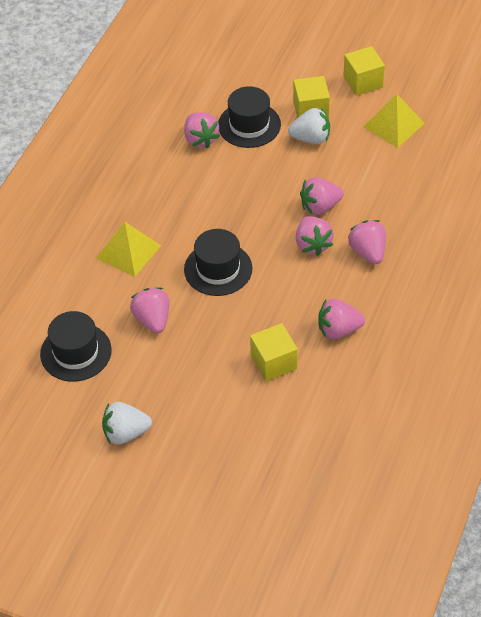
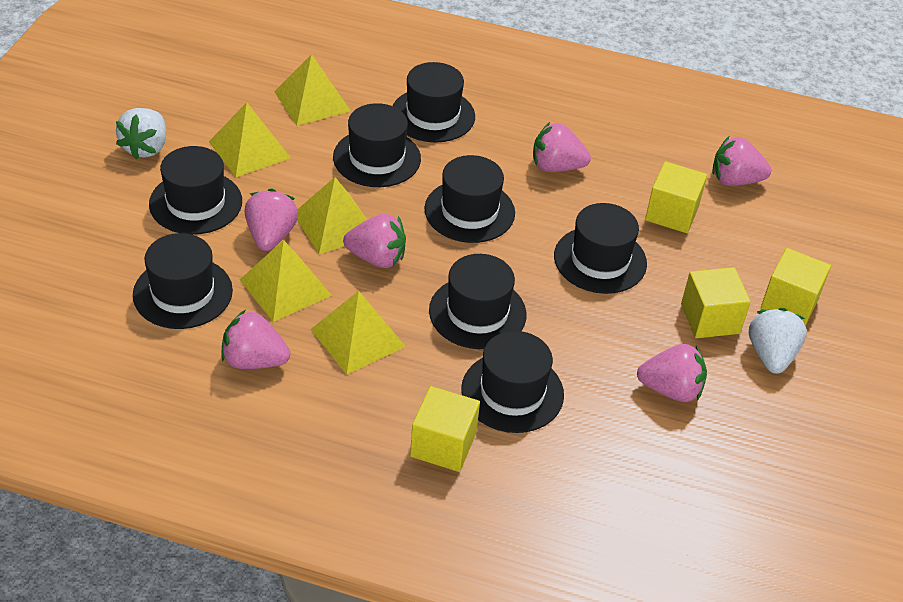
black hat: 3 -> 8
yellow cube: 3 -> 4
yellow pyramid: 2 -> 5

